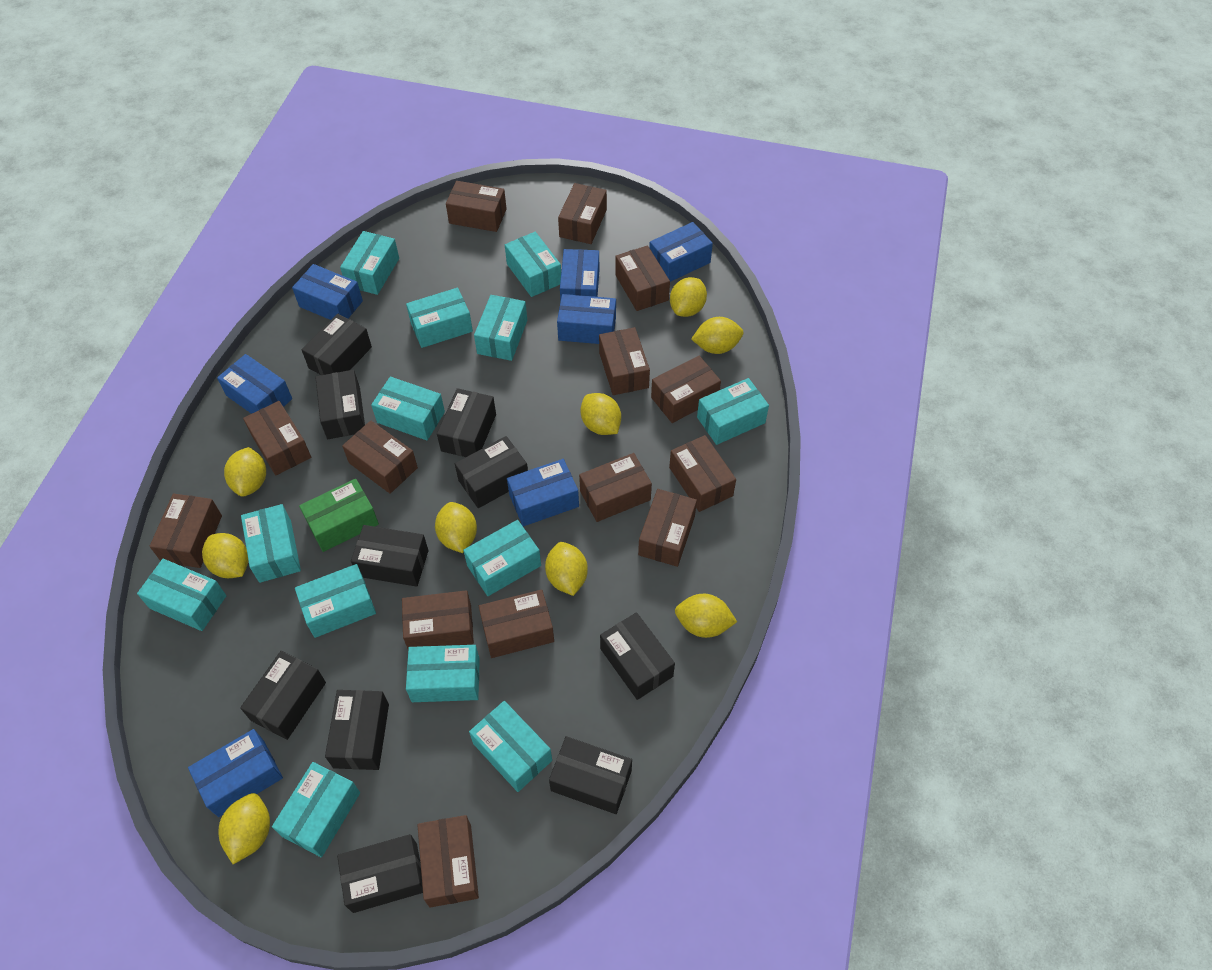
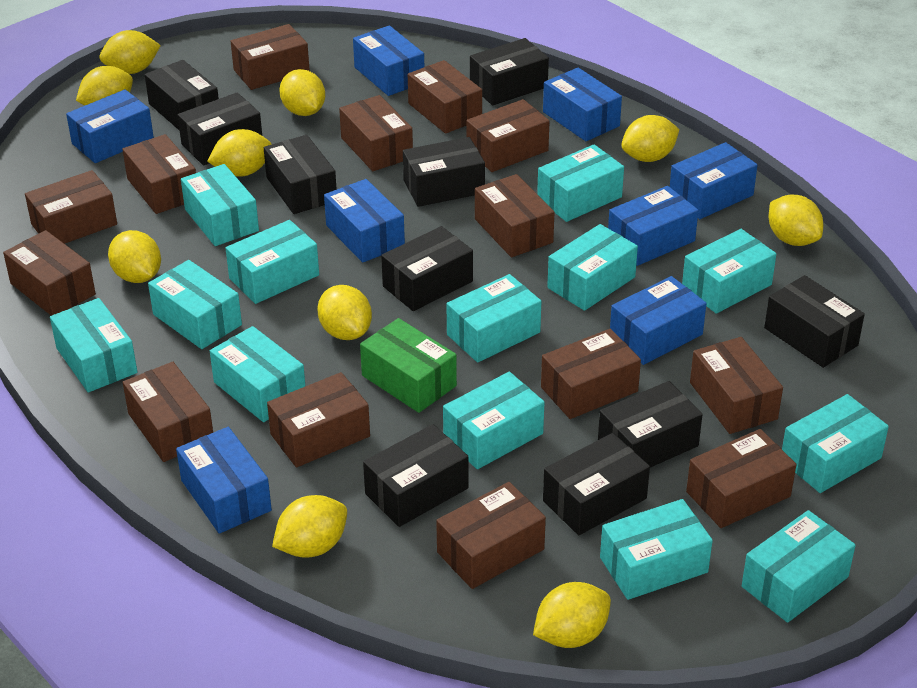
blue box: 7 -> 8
yellow lemon: 9 -> 10

